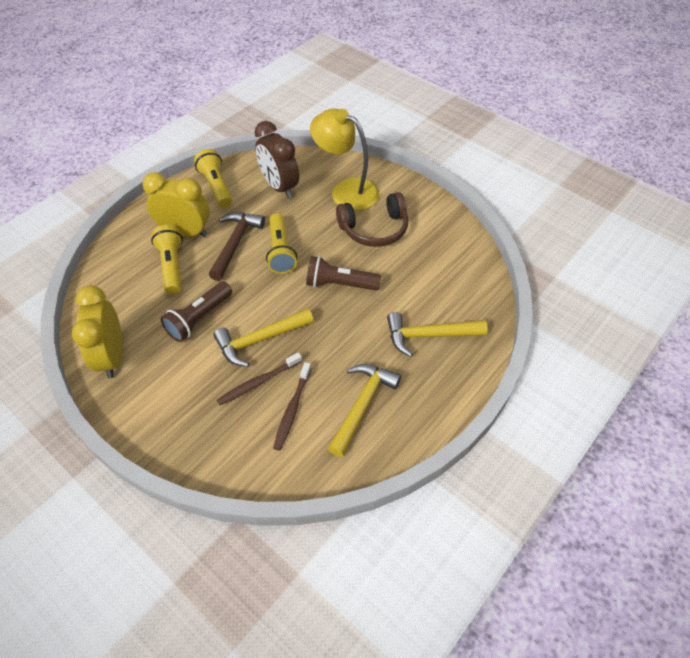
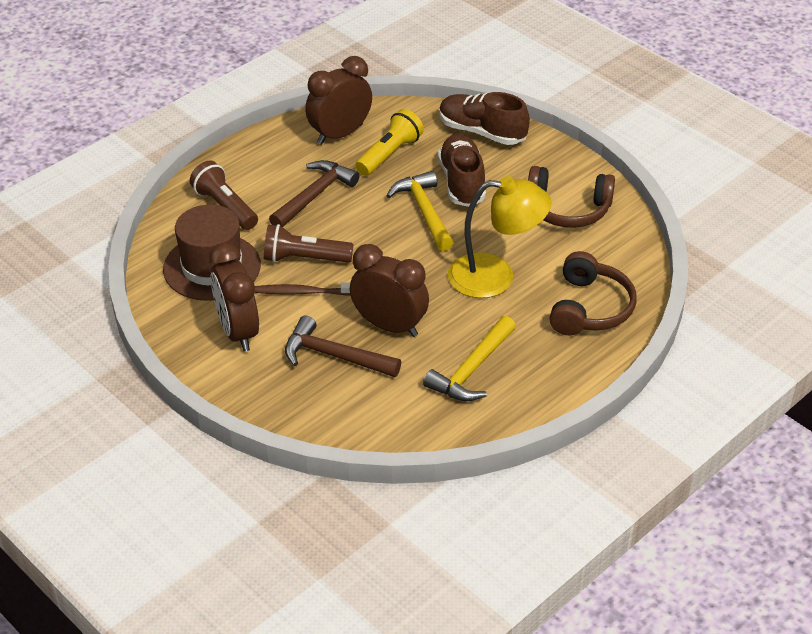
brown clock: 1 -> 3
brown hammer: 1 -> 2
brown hat: 0 -> 1
brown headphones: 1 -> 2
brown shoe: 0 -> 2
brown toothbrush: 2 -> 1
yellow clock: 2 -> 0
yellow flashlight: 3 -> 1
yellow hammer: 3 -> 2

